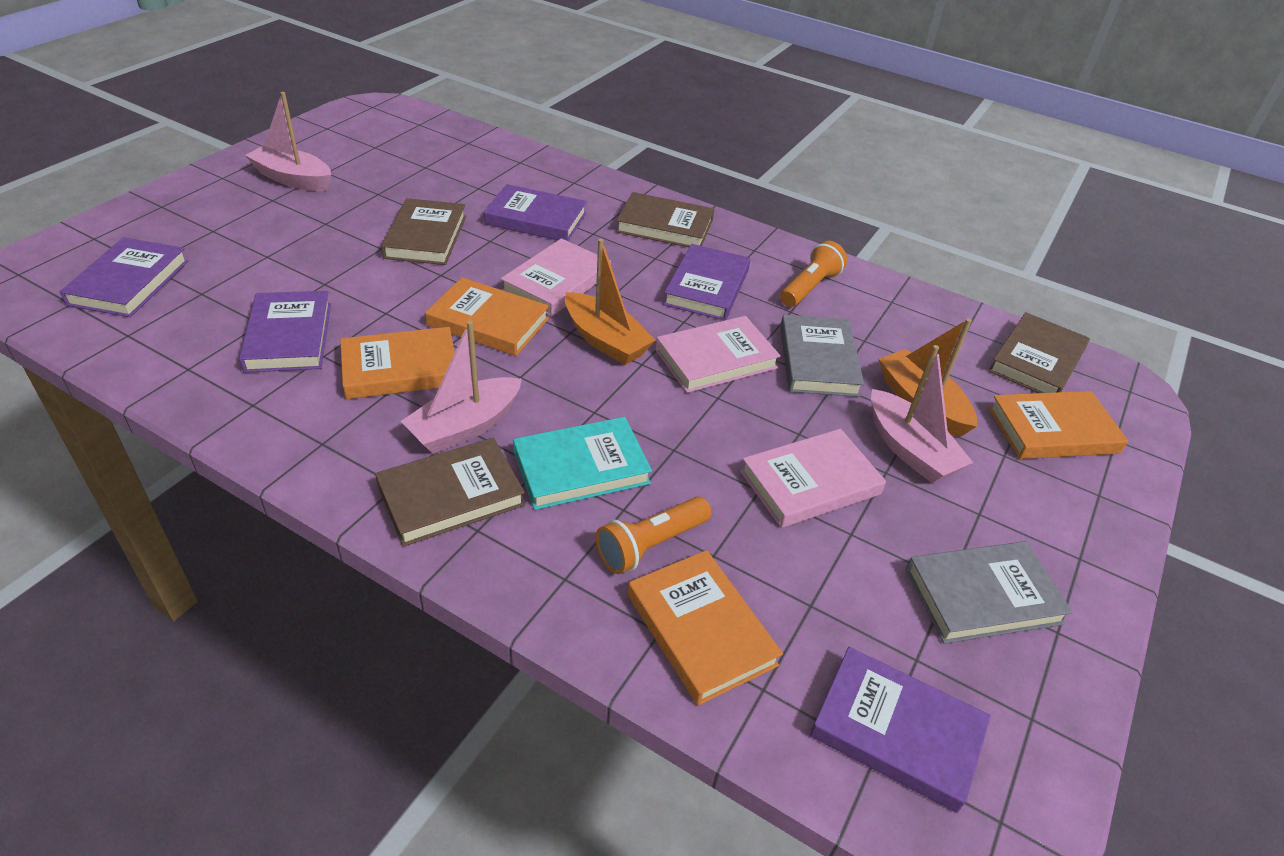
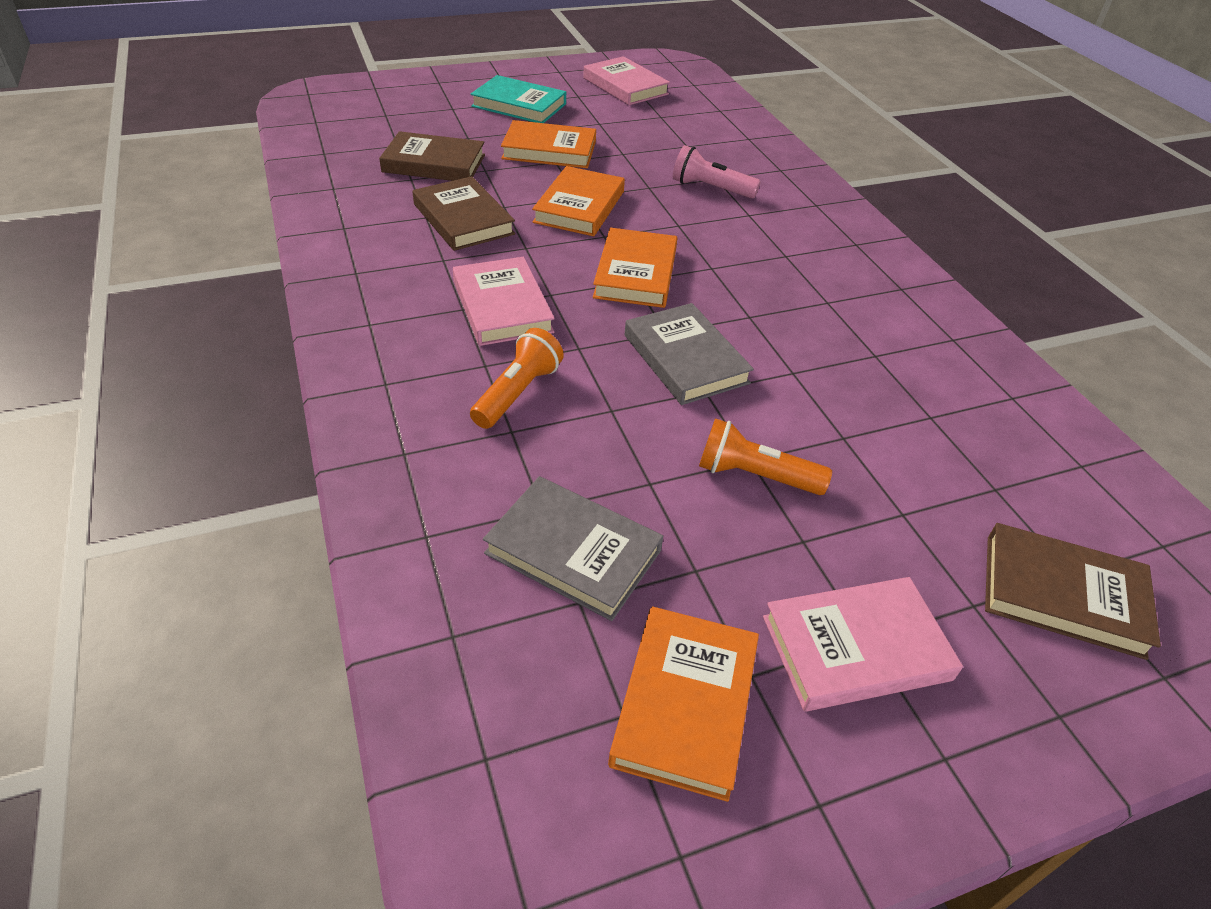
brown book: 4 -> 3
orange boat: 2 -> 0
pink boat: 3 -> 0
pink flashlight: 0 -> 1
purple book: 5 -> 0

